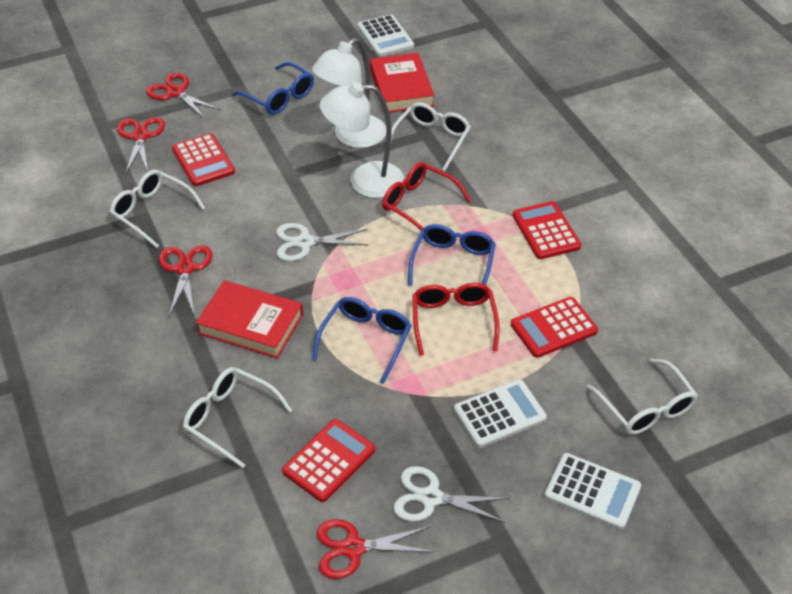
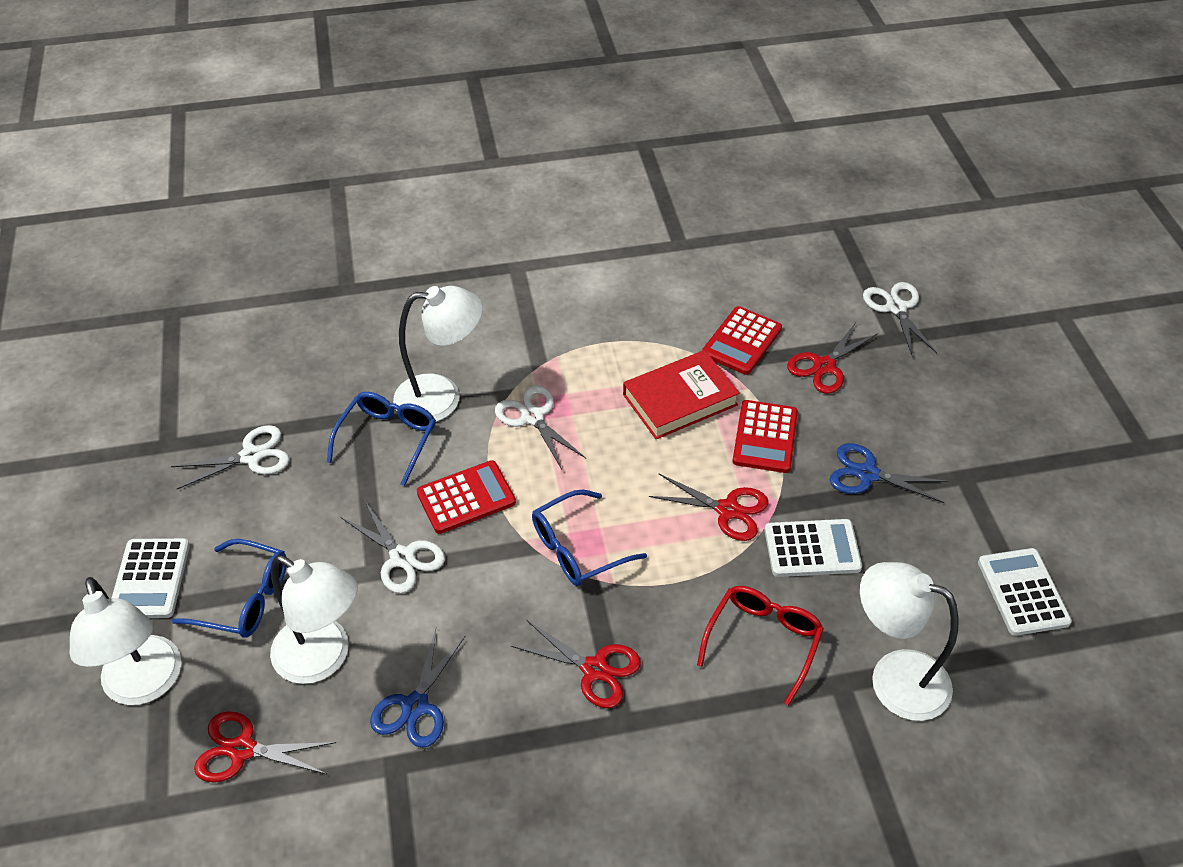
blue scissors: 0 -> 2
red book: 2 -> 1
red calculator: 4 -> 3
red glasses: 2 -> 1
white glasses: 4 -> 0
white lamp: 2 -> 4
white scissors: 2 -> 4

